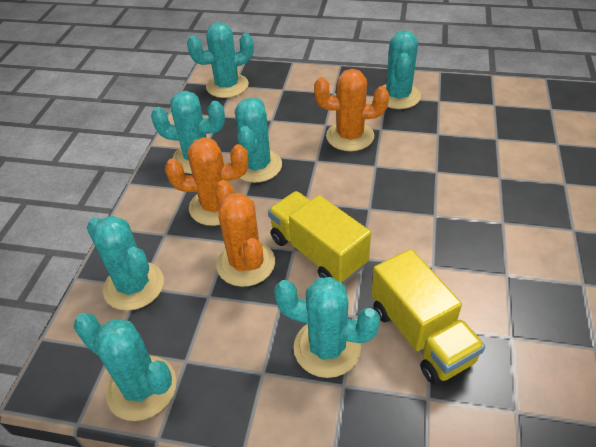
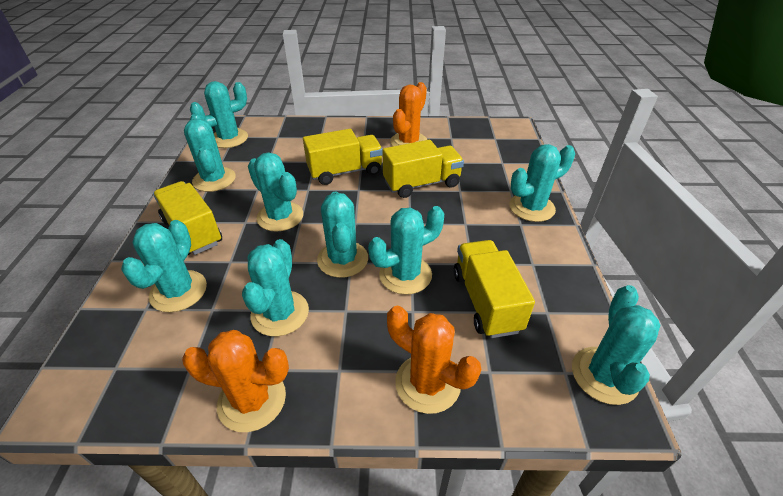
turquoise cactus: 7 -> 9
yellow truck: 2 -> 4

